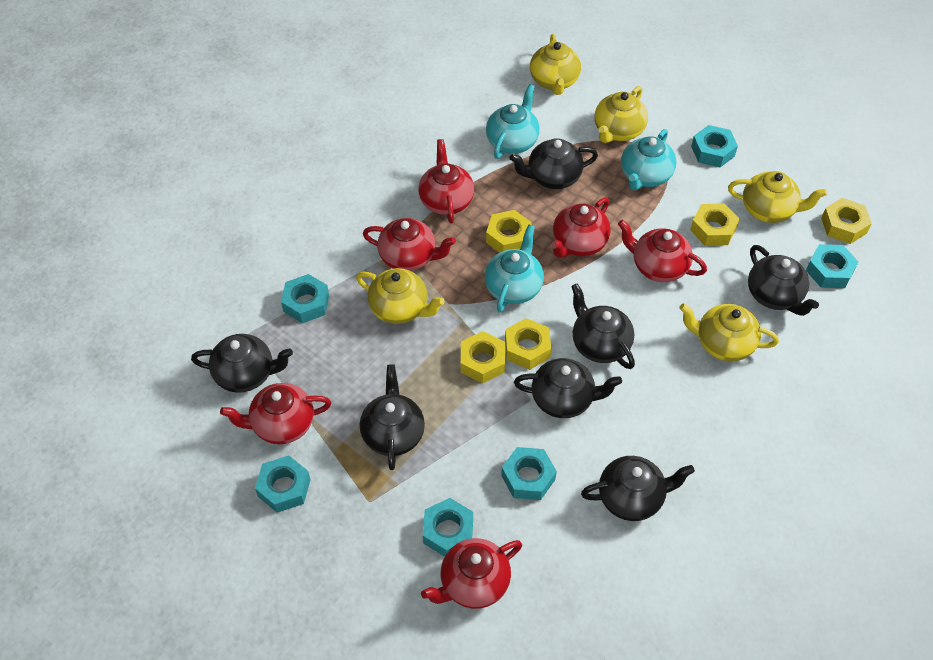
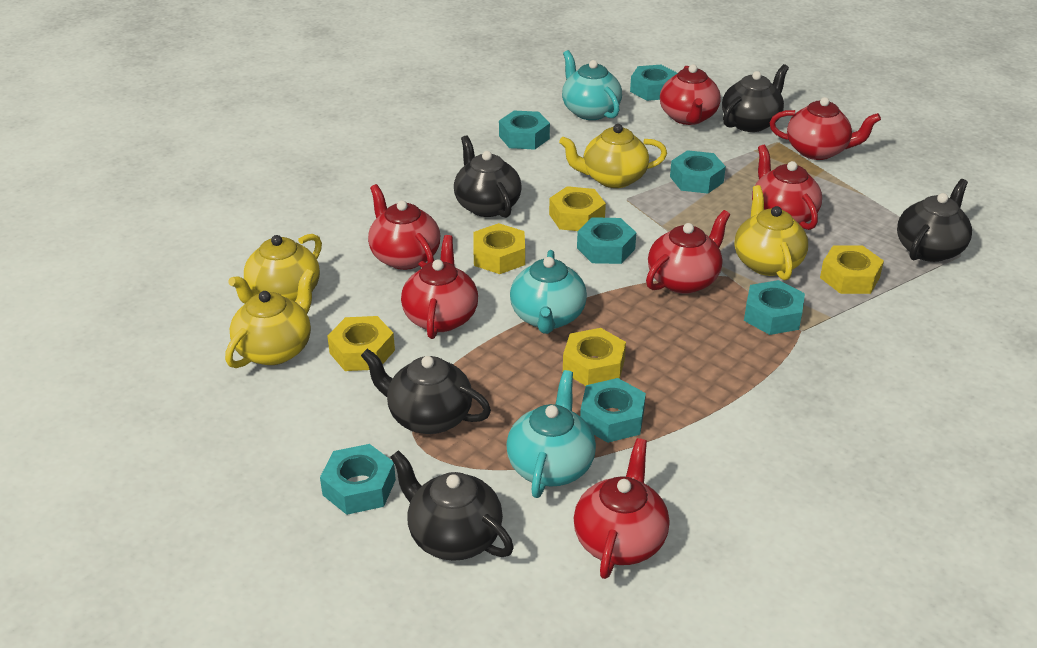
black teapot: 7 -> 5
red teapot: 6 -> 7
turquoise nut: 6 -> 7
yellow teapot: 5 -> 4

